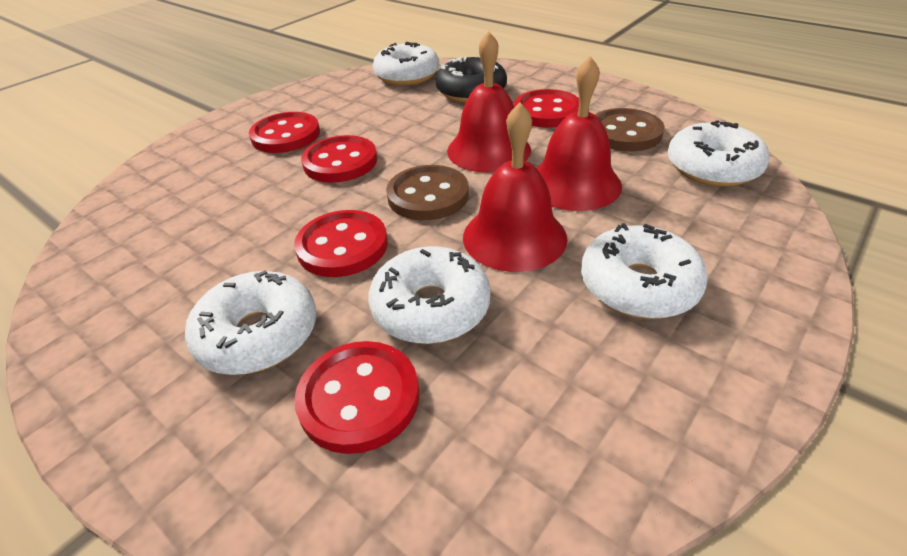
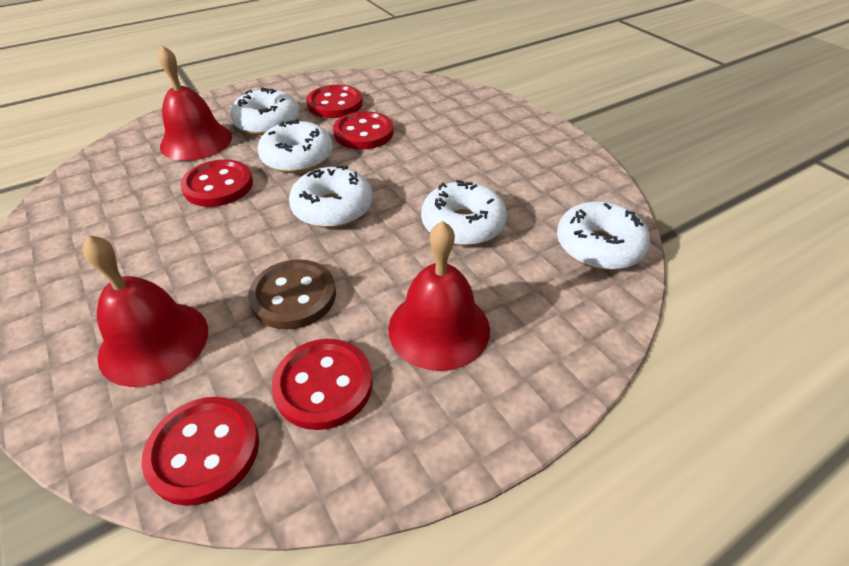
black donut: 1 -> 0
brown button: 2 -> 1

